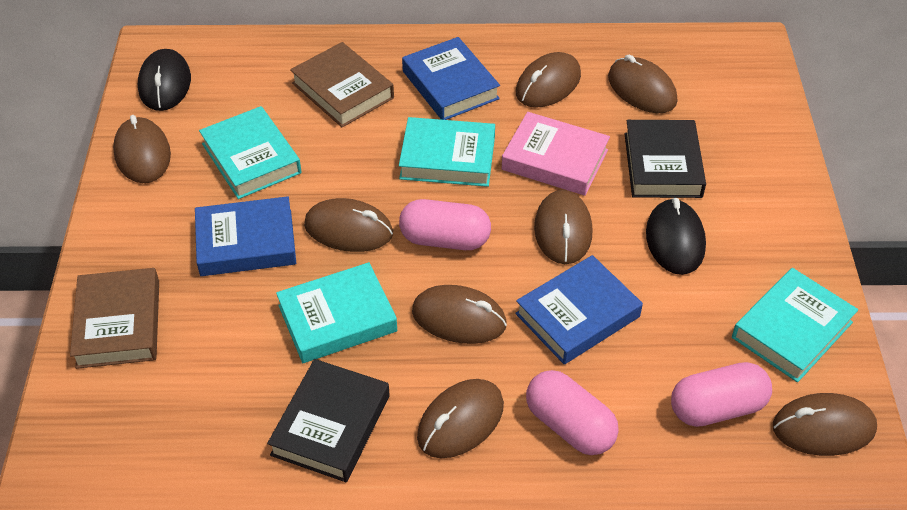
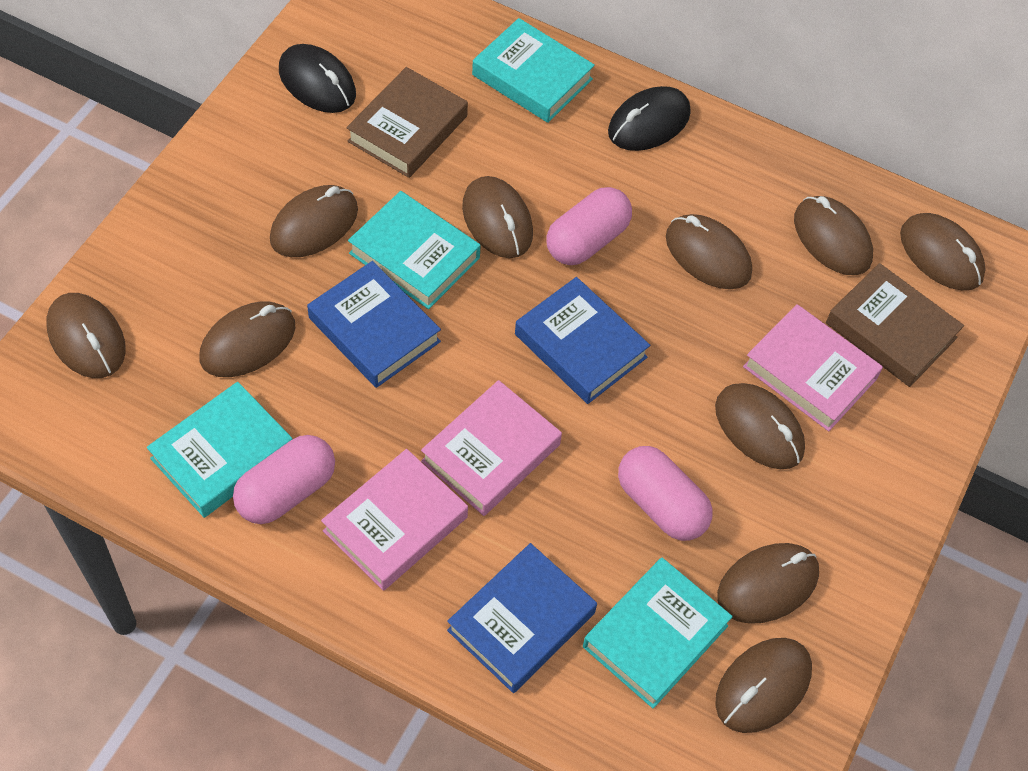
black book: 2 -> 0
brown mouse: 8 -> 10
pink book: 1 -> 3

